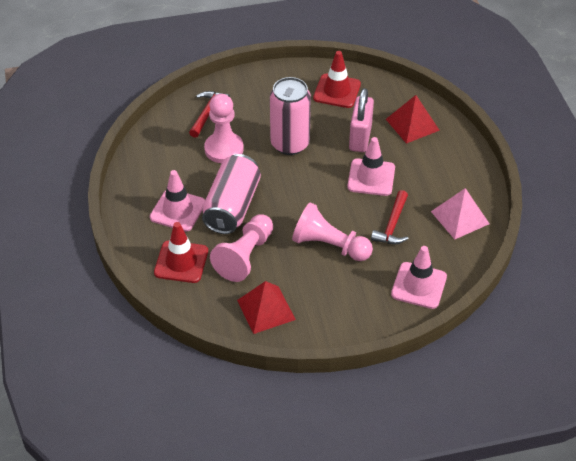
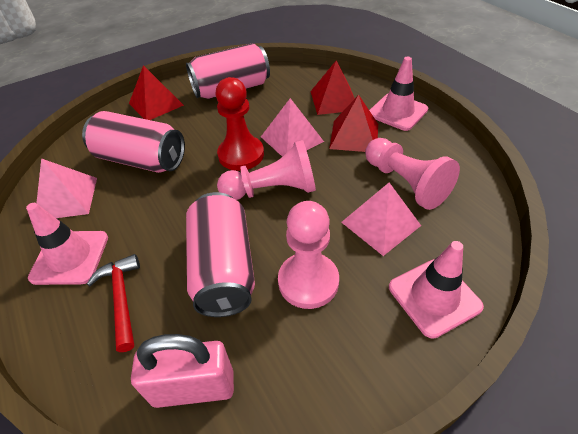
pink can: 2 -> 3
pink pyramid: 1 -> 3
red hammer: 2 -> 1
red pawn: 0 -> 1
red pyramid: 2 -> 3
red traffic cone: 2 -> 0

